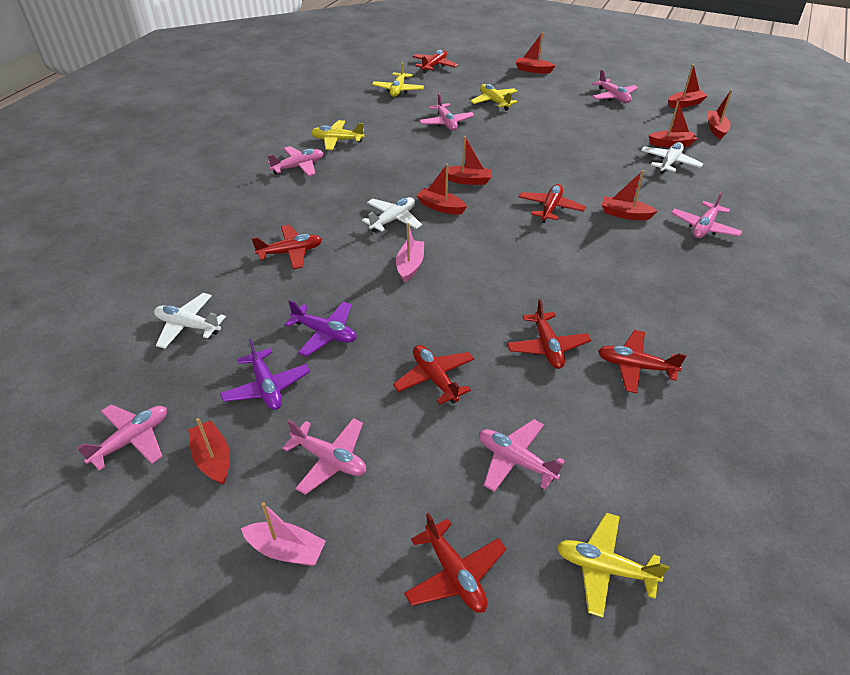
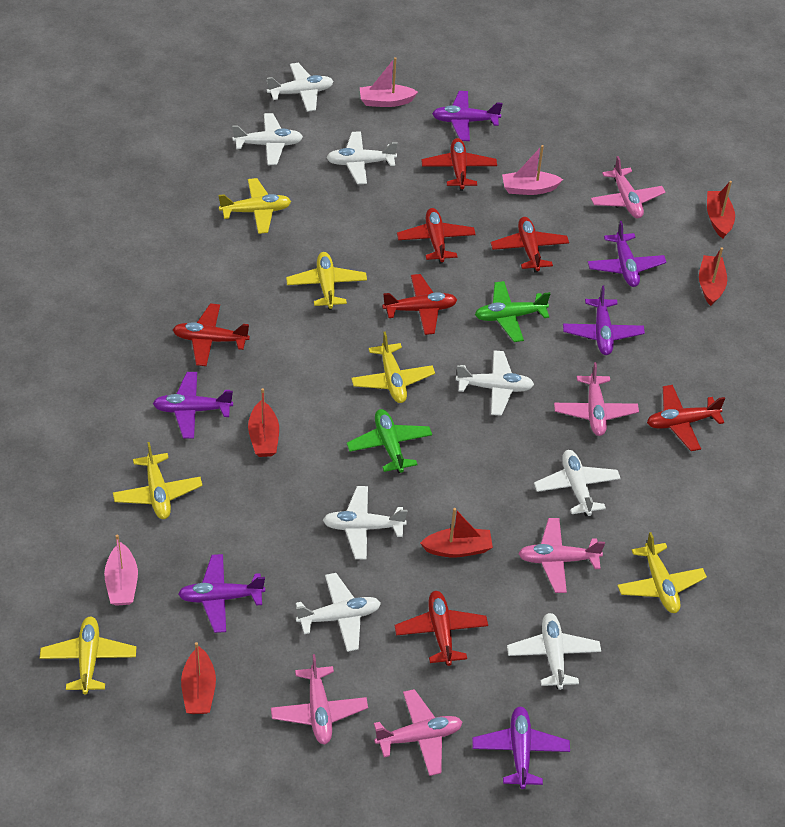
green plane: 0 -> 2
pink boat: 2 -> 3
pink plane: 7 -> 5
purple plane: 2 -> 6
red boat: 8 -> 5
white plane: 3 -> 8
yellow plane: 4 -> 6

